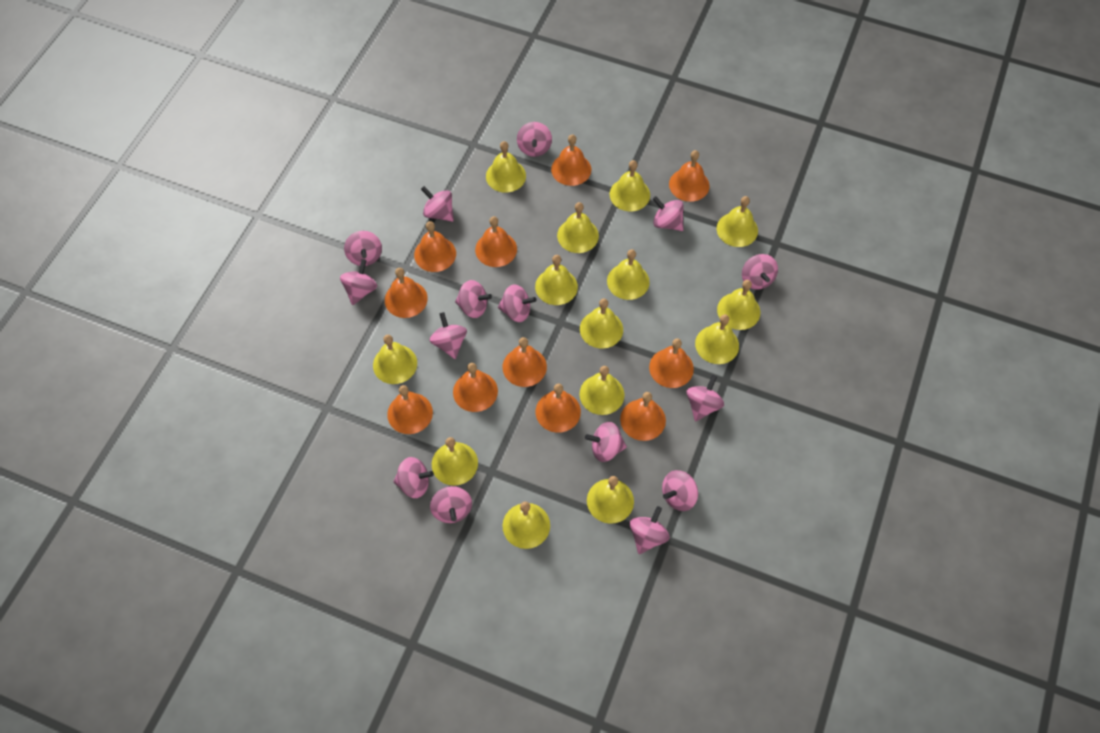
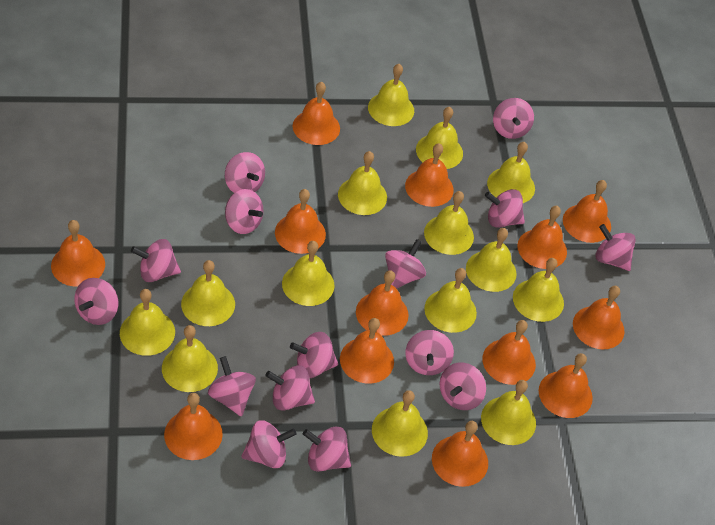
orange bell: 11 -> 13

